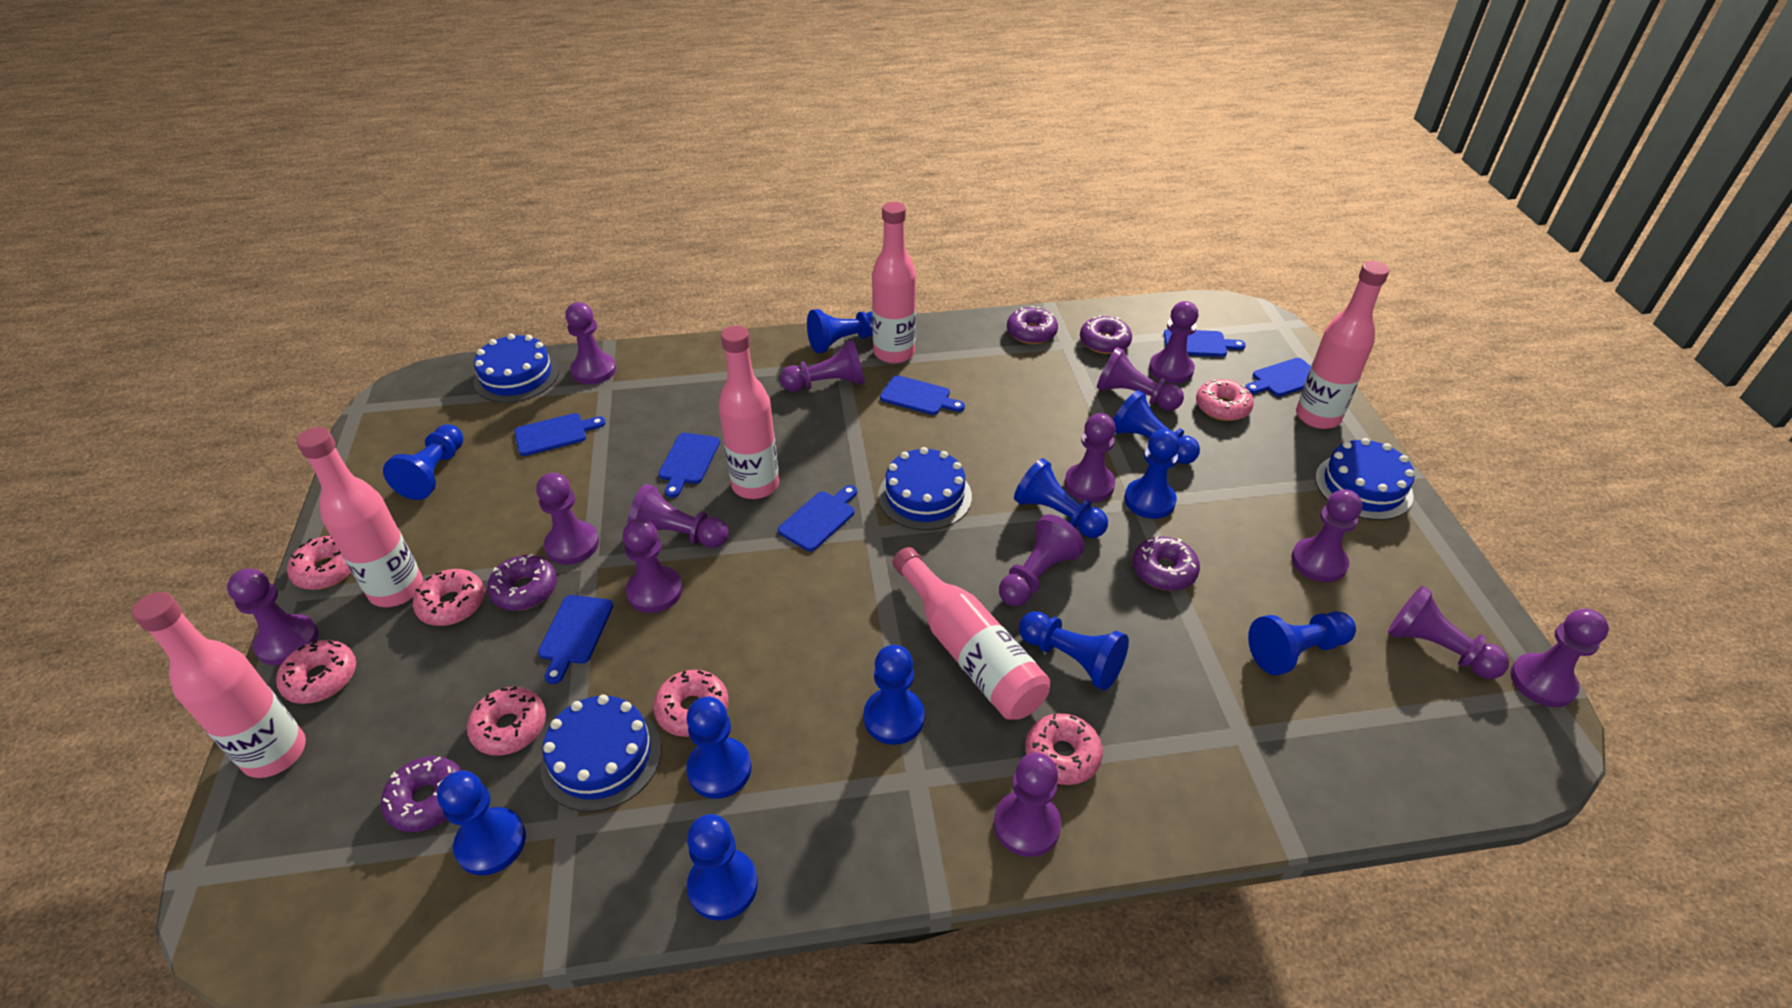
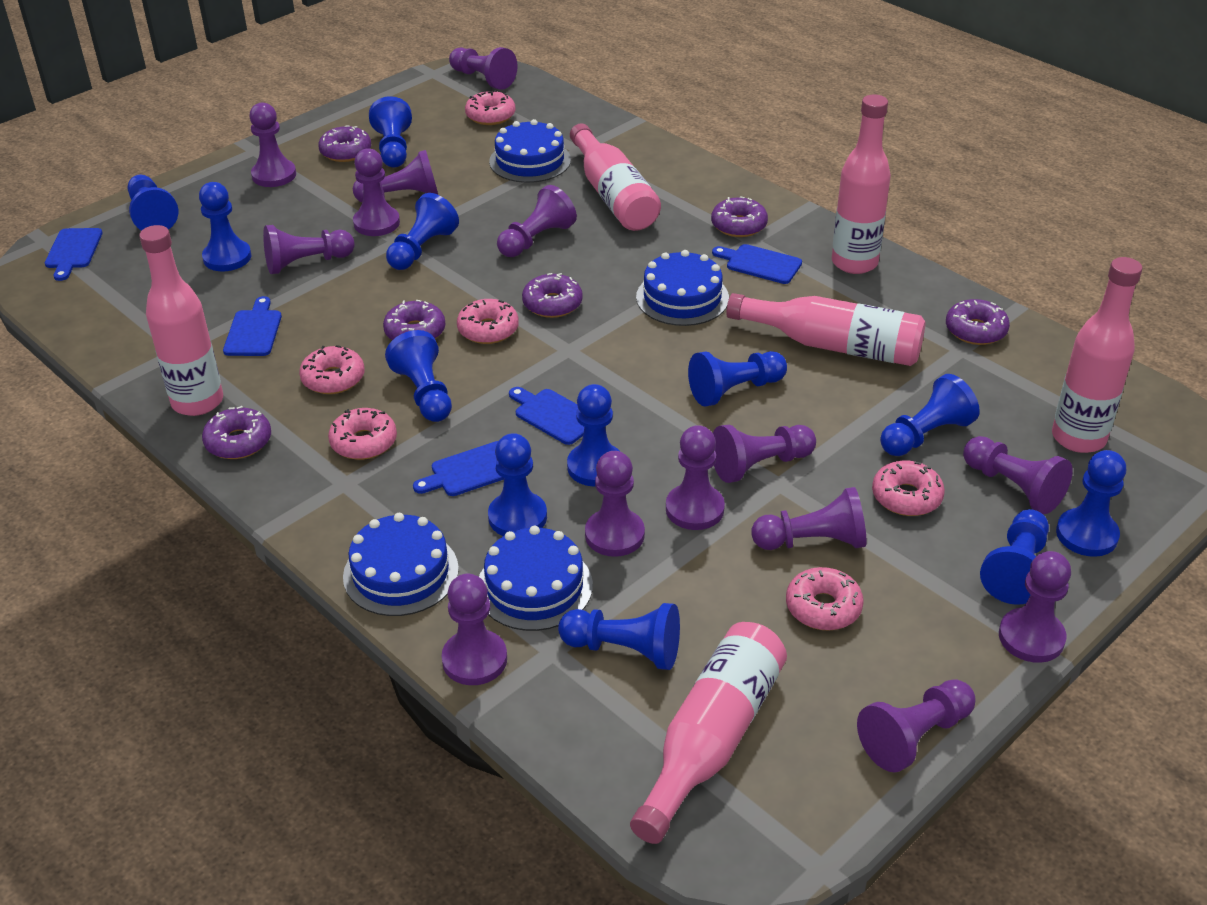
blue cutting board: 7 -> 5
blue pawn: 11 -> 12
pink donut: 7 -> 6
purple donut: 5 -> 6

